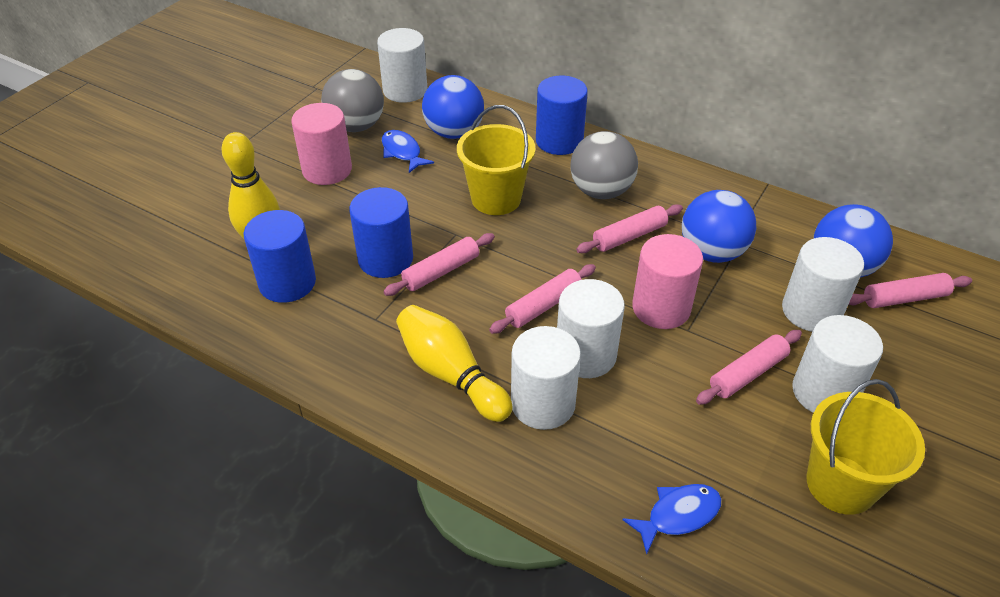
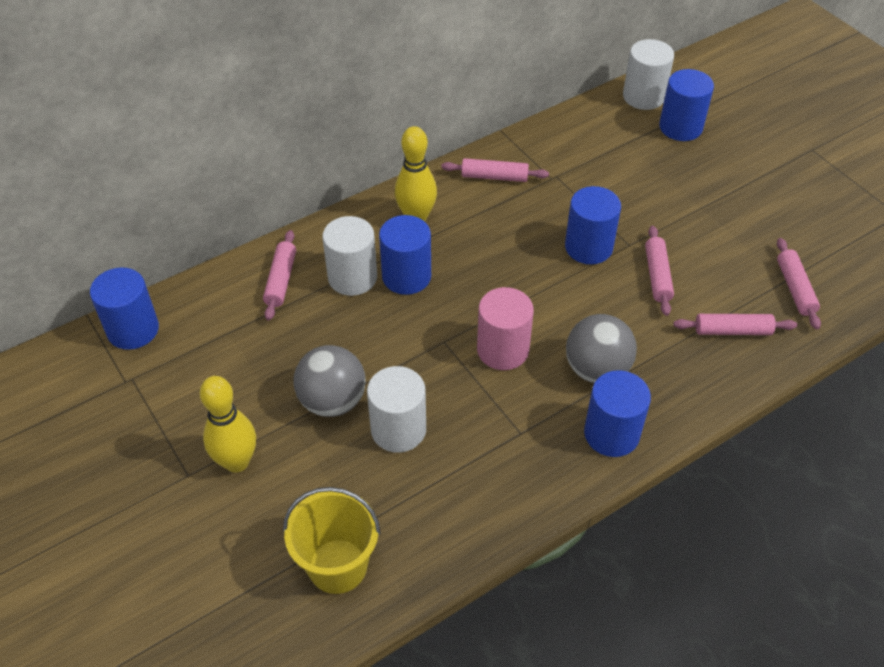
blue ball: 3 -> 0
blue cylinder: 3 -> 5
blue fish: 2 -> 0
pink cylinder: 2 -> 1
white cylinder: 5 -> 3
yellow bucket: 2 -> 1

